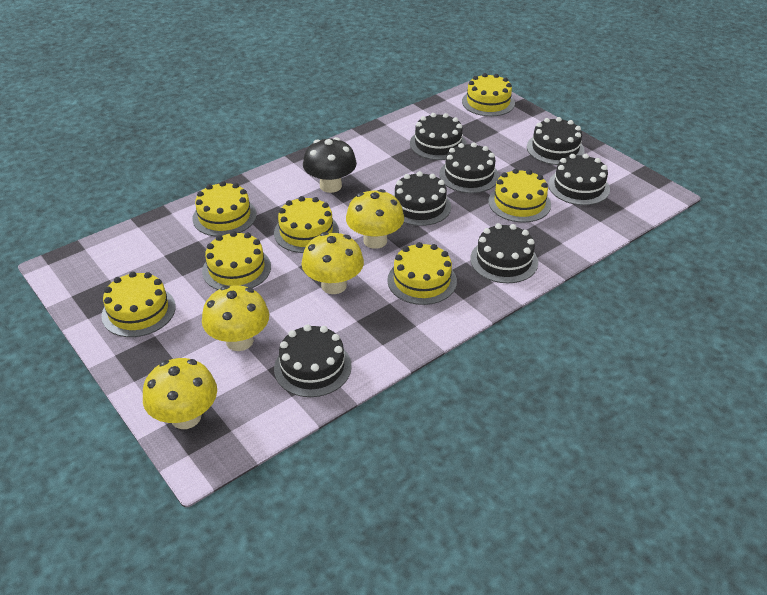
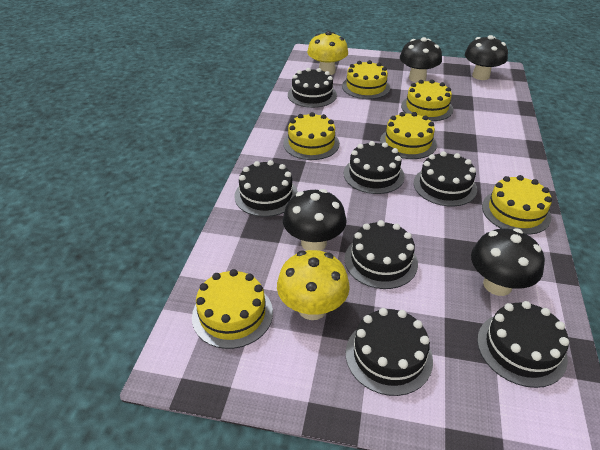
black mushroom: 1 -> 4
yellow cake: 7 -> 6
yellow mushroom: 4 -> 2

